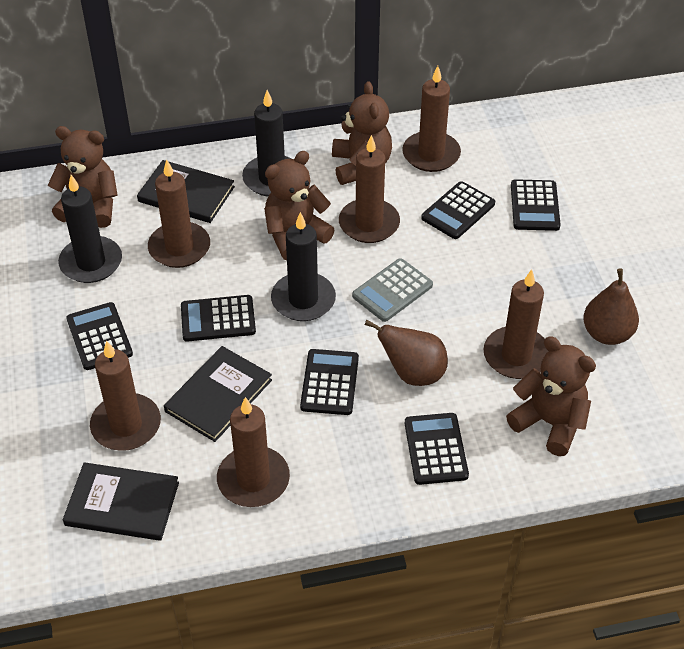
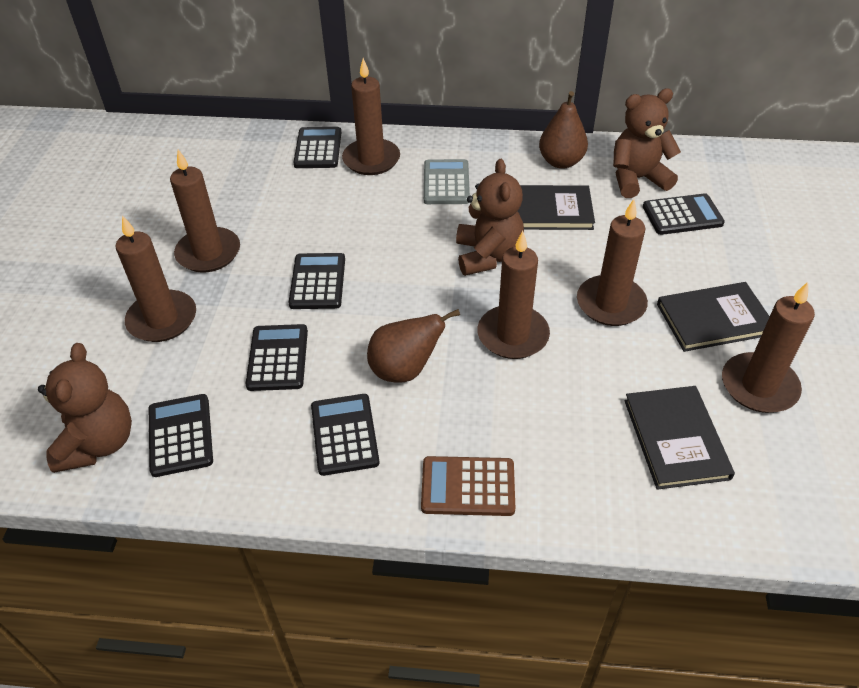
black candle: 3 -> 0
brown calculator: 0 -> 1
brown teddy bear: 4 -> 3

